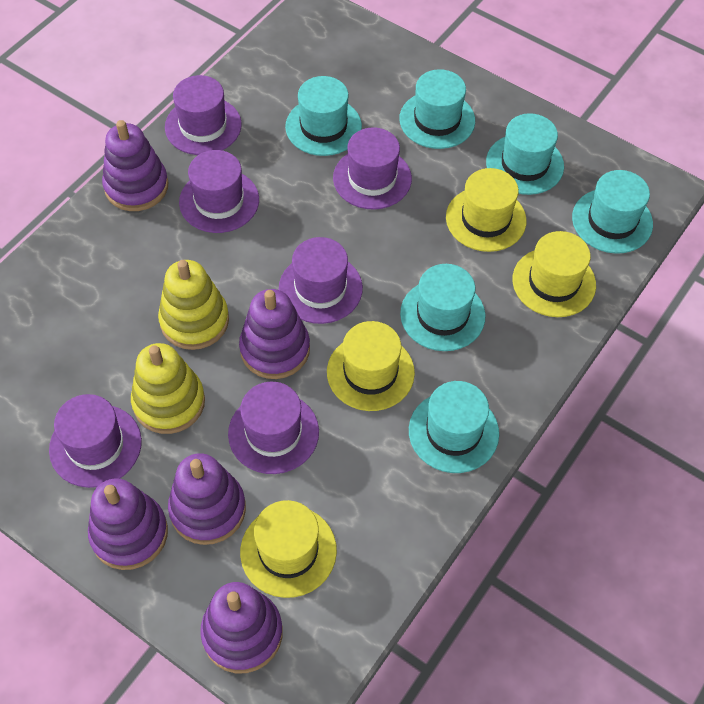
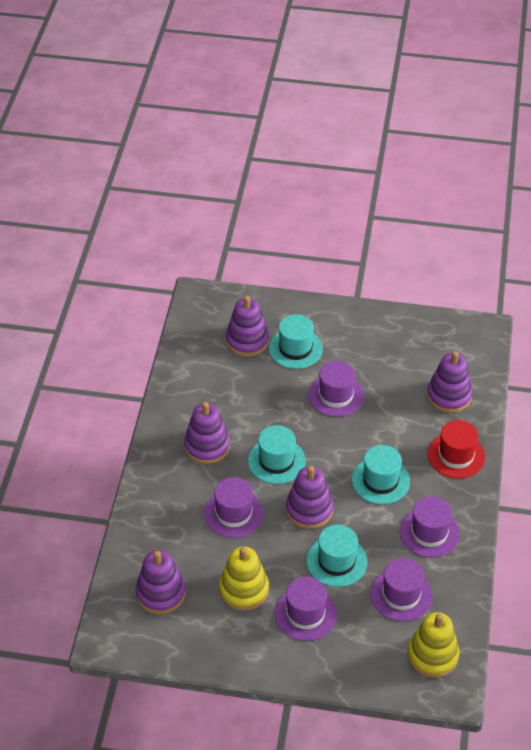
purple hat: 6 -> 5
red hat: 0 -> 1
turquoise hat: 6 -> 4
yellow hat: 4 -> 0

